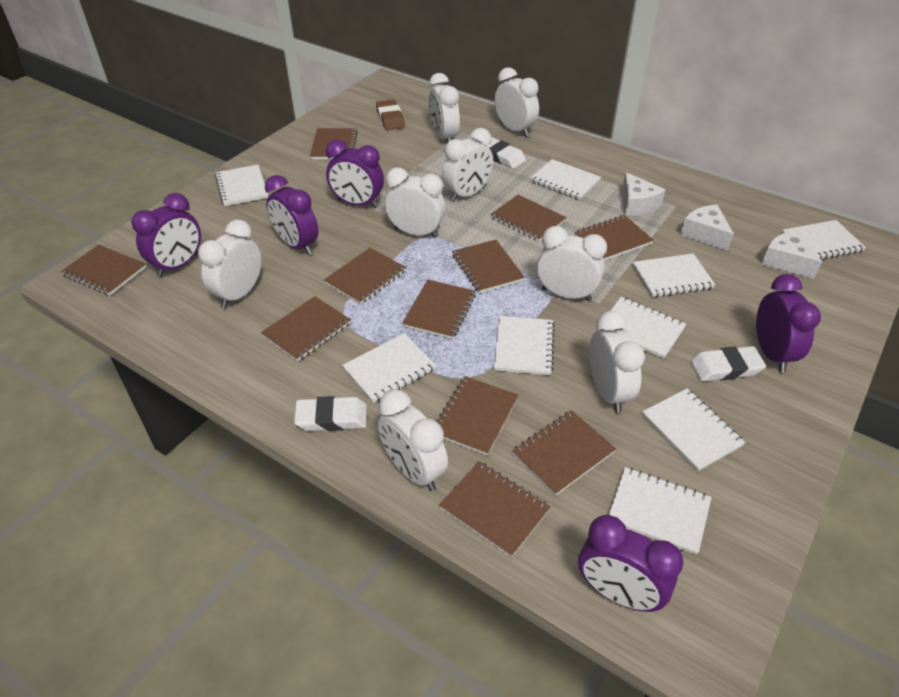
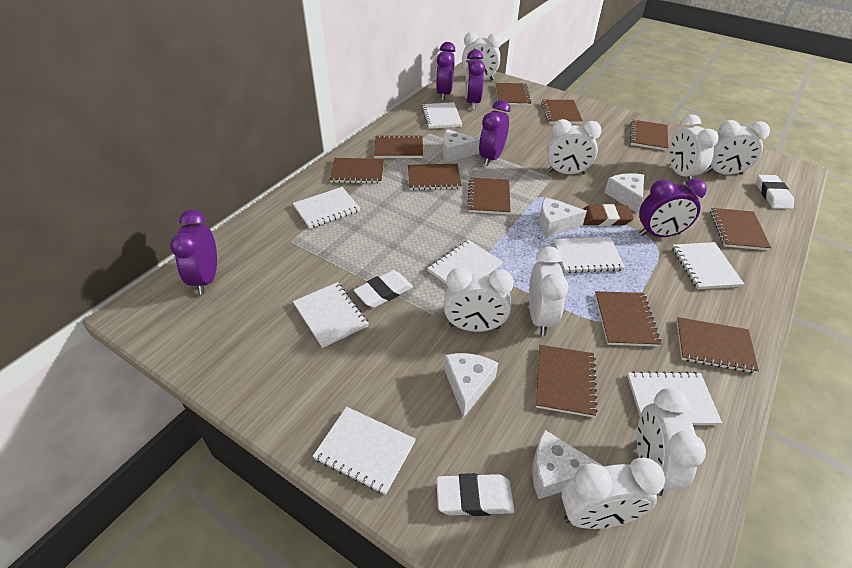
white cheese: 3 -> 5
white notebook: 9 -> 8

